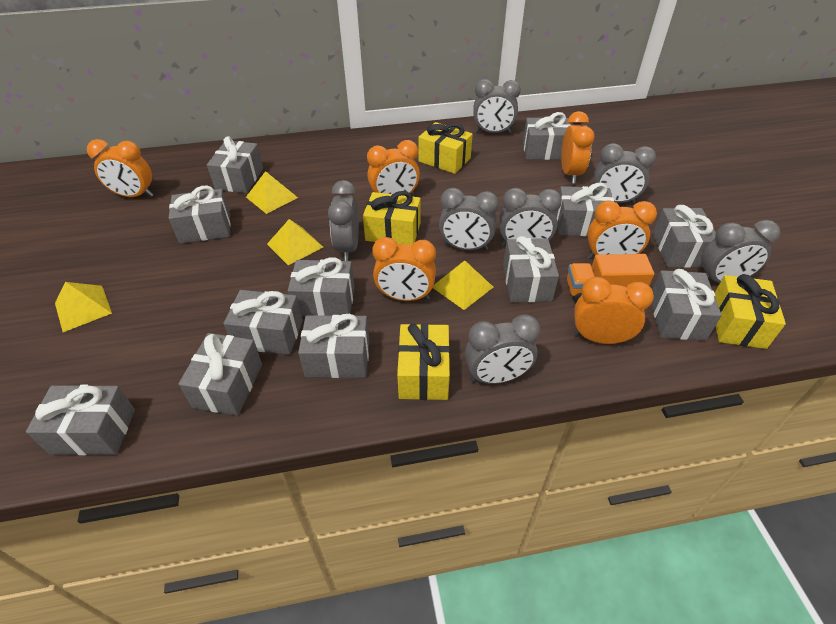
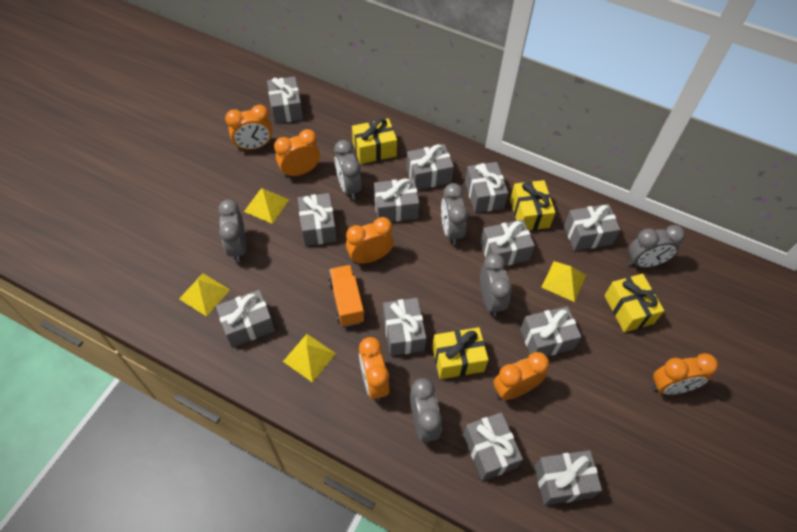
grey clock: 7 -> 6

